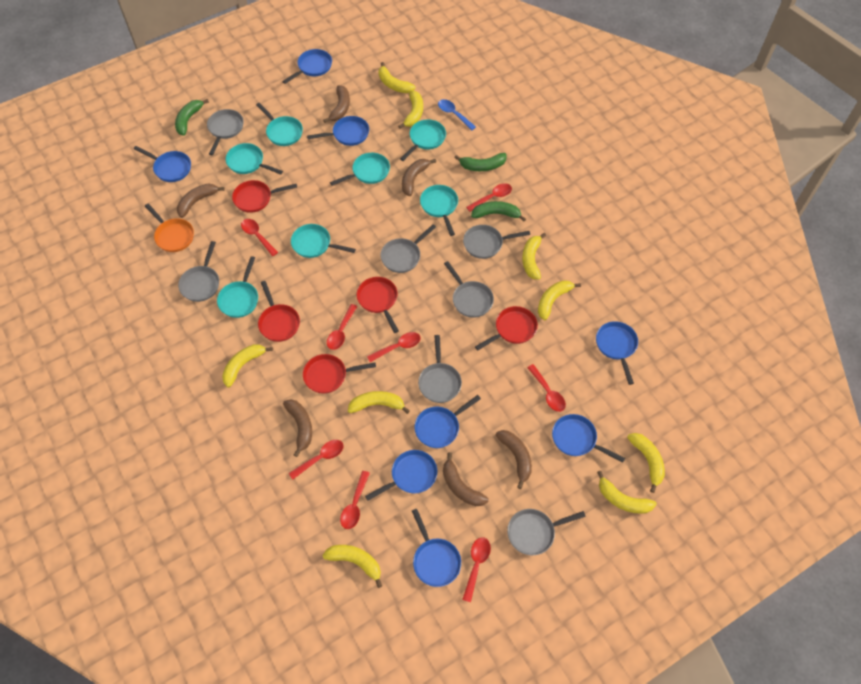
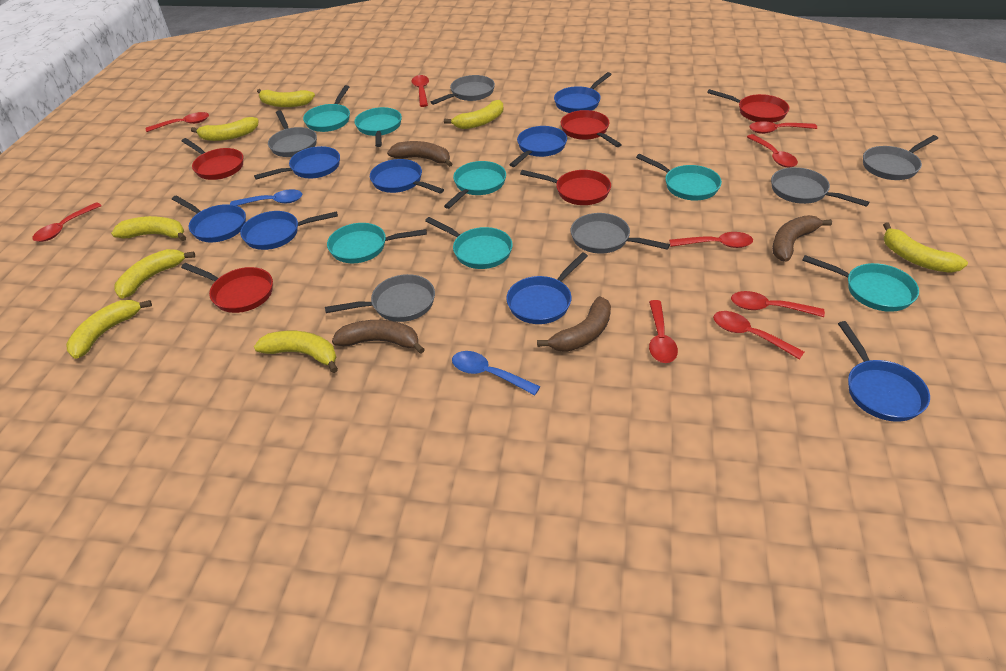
blue spoon: 1 -> 2
brown banana: 6 -> 4
green banana: 3 -> 0
grey pan: 7 -> 6
orange pan: 1 -> 0
red spoon: 8 -> 9
yellow banana: 9 -> 8

